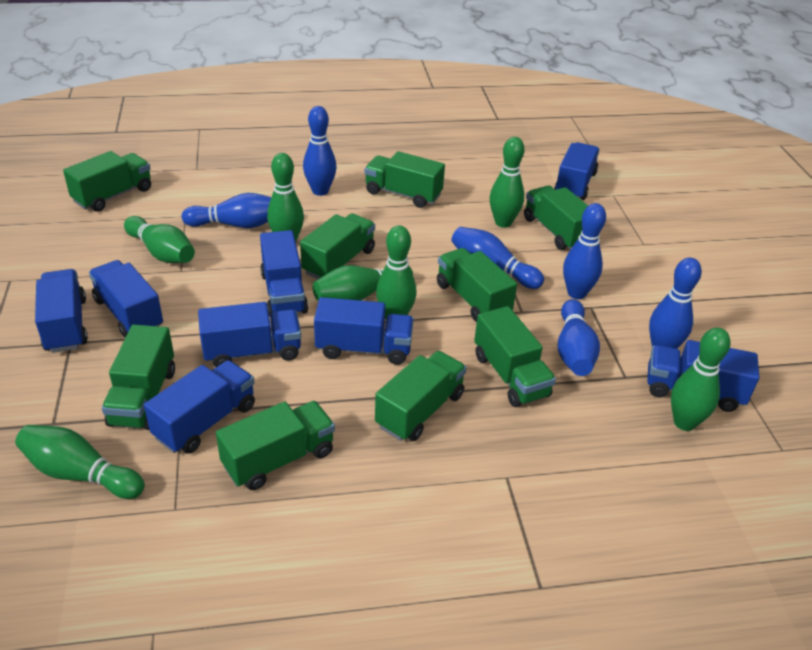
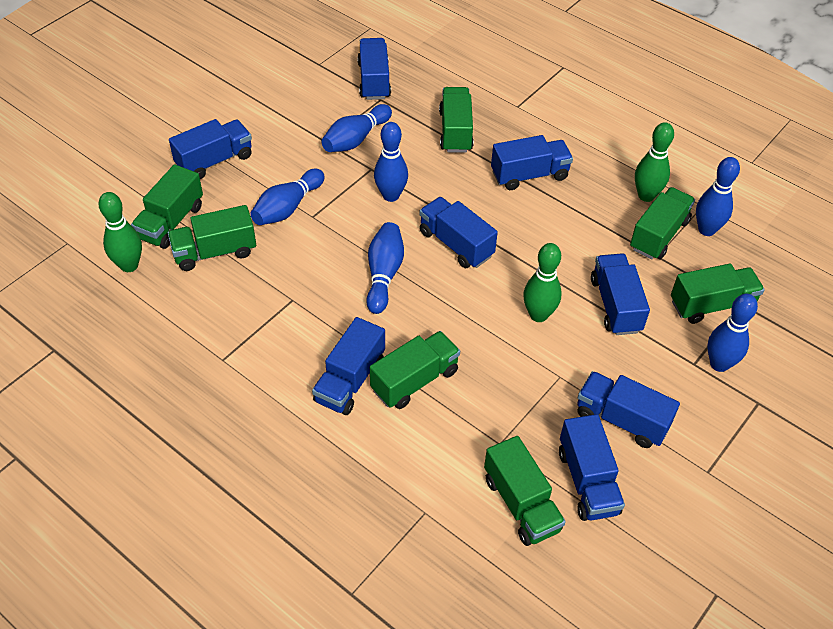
green bowling pin: 7 -> 3
green truck: 9 -> 7

